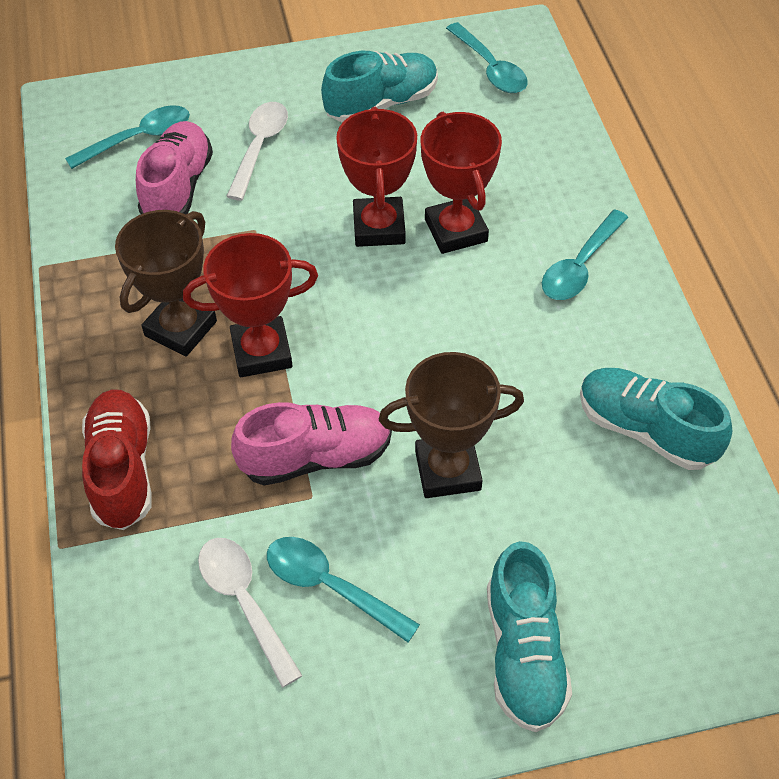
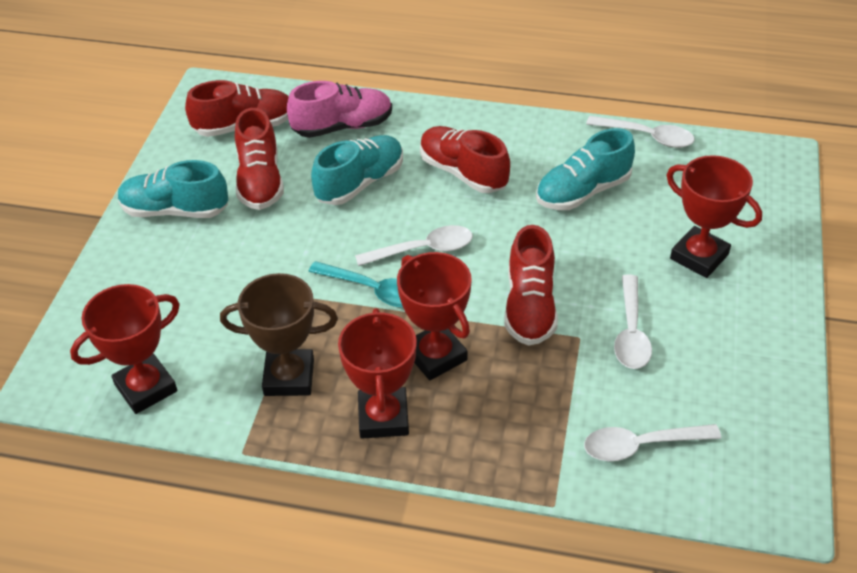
brown trophy: 2 -> 1
pink shoe: 2 -> 1
red shoe: 1 -> 4
red trophy: 3 -> 4
turquoise spoon: 4 -> 1
white spoon: 2 -> 4

